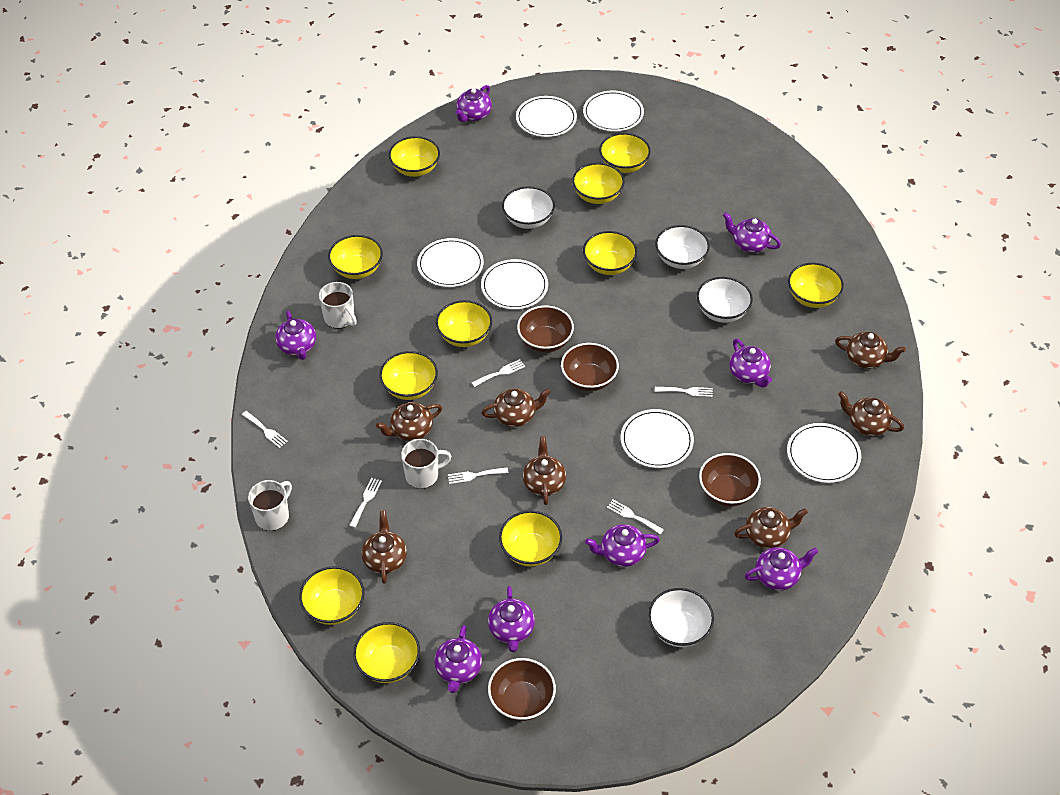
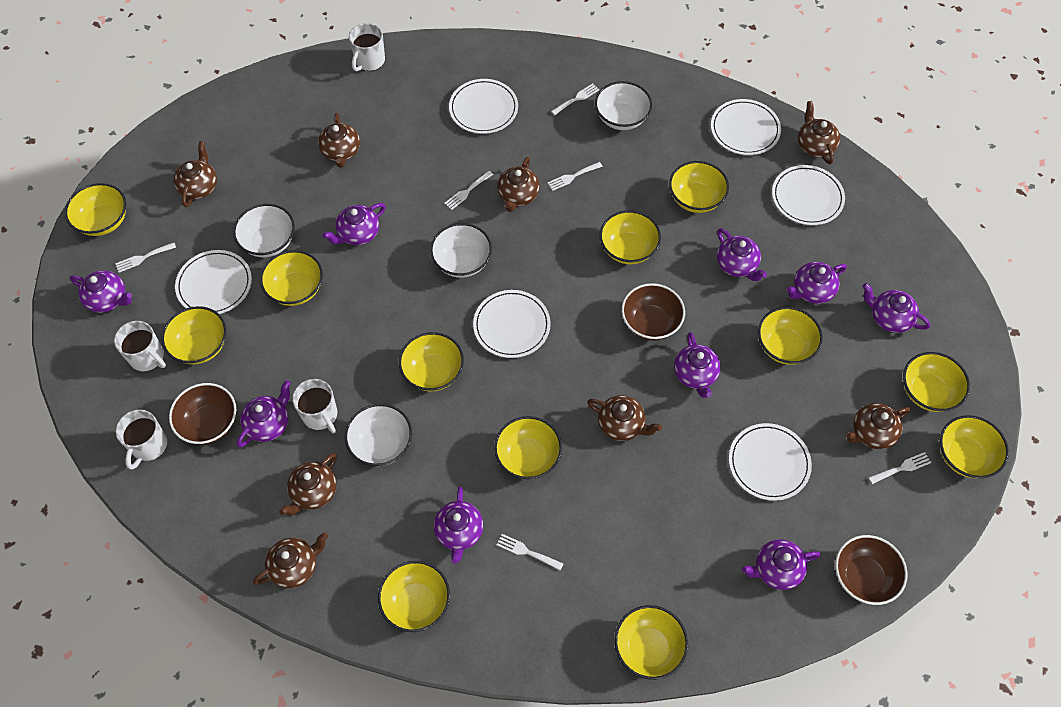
brown bowl: 4 -> 3
brown teapot: 7 -> 8
purple teapot: 8 -> 9
white mug: 3 -> 4
yellow bowl: 11 -> 12

